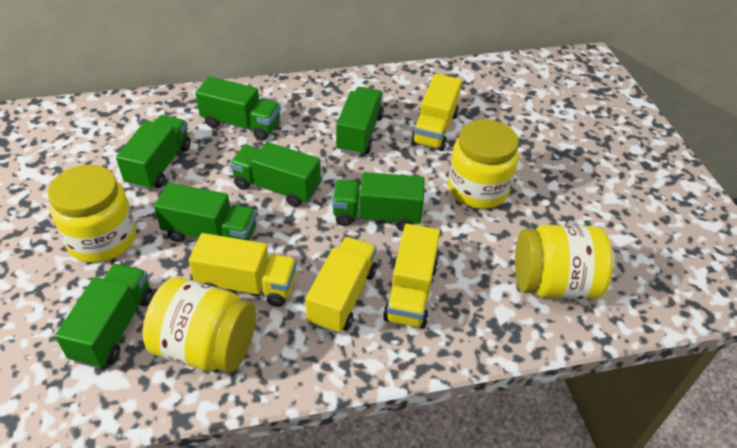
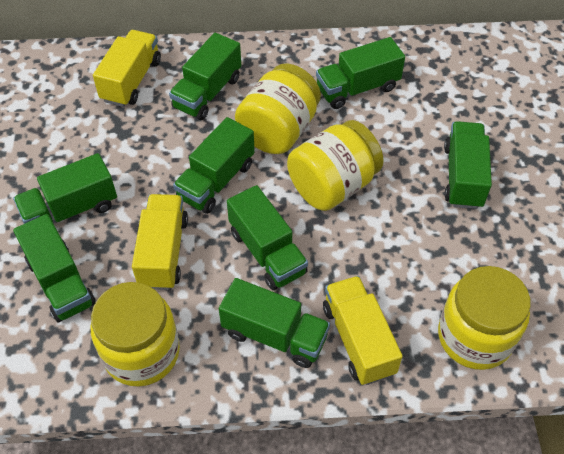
green truck: 7 -> 8
yellow truck: 4 -> 3

